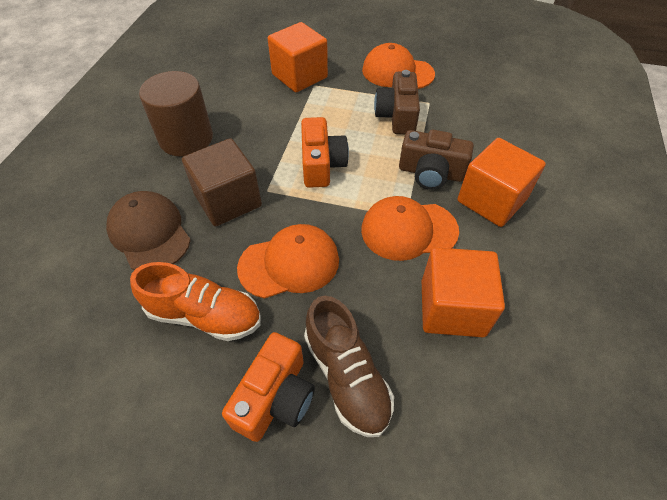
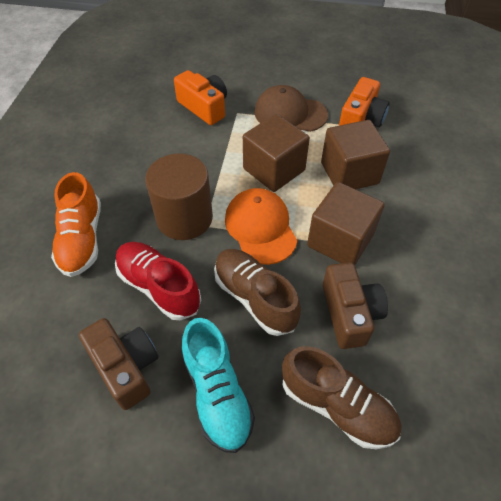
brown cube: 1 -> 3
brown shoe: 1 -> 2
orange cap: 3 -> 1
orange cube: 3 -> 0
red shoe: 0 -> 1
turquoise shoe: 0 -> 1

